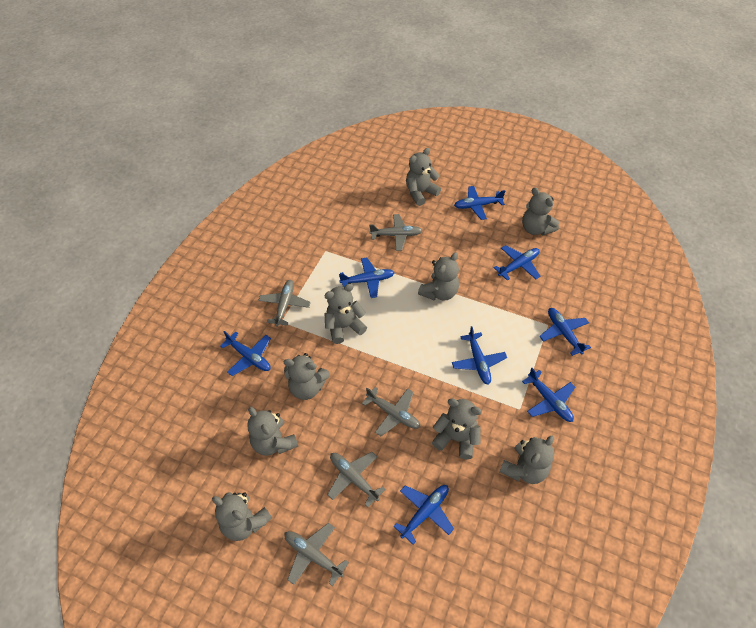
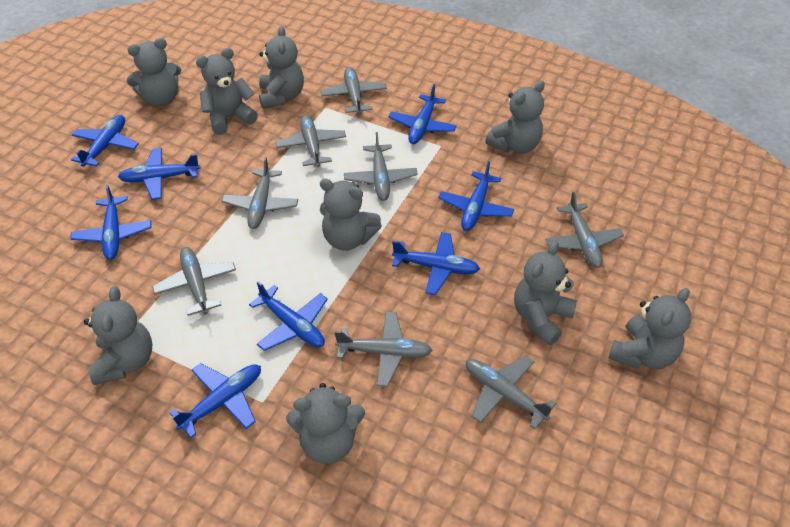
grey plane: 5 -> 8

